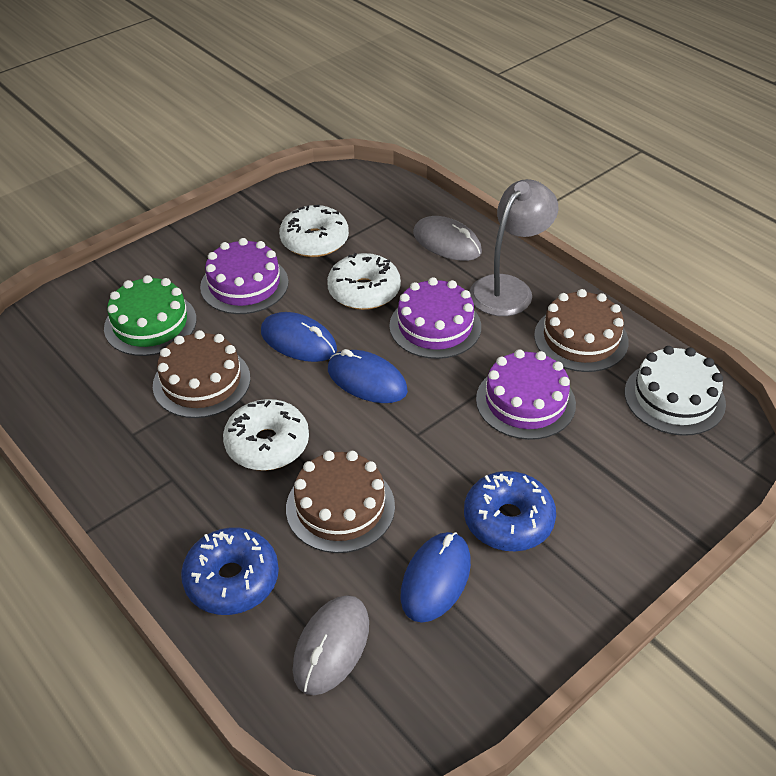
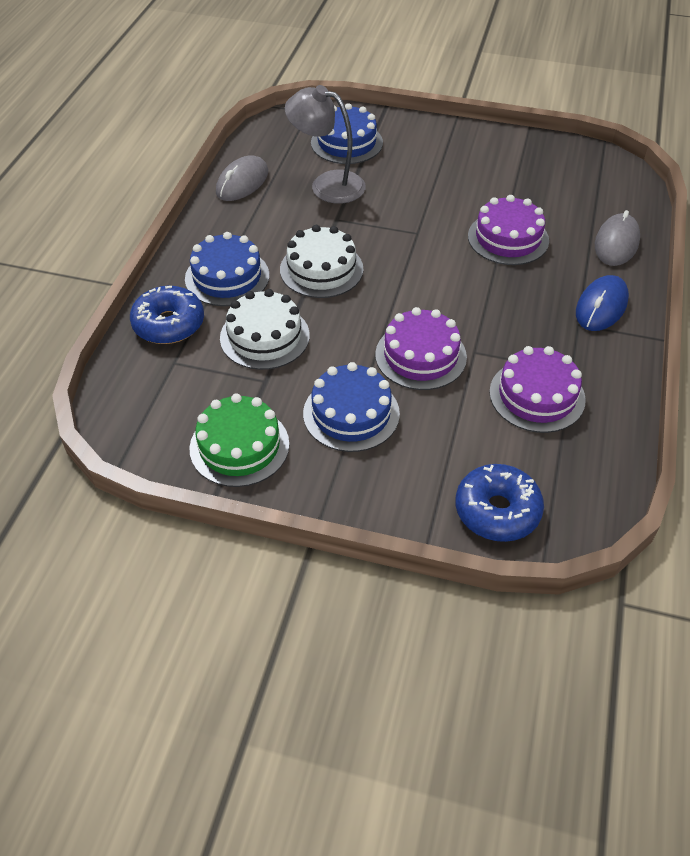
blue cake: 0 -> 3
blue mouse: 3 -> 1
brown cake: 3 -> 0
white cake: 1 -> 2
white donut: 3 -> 0

